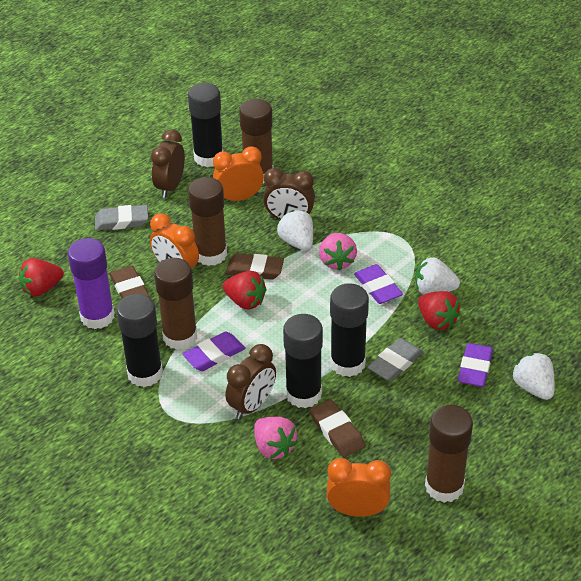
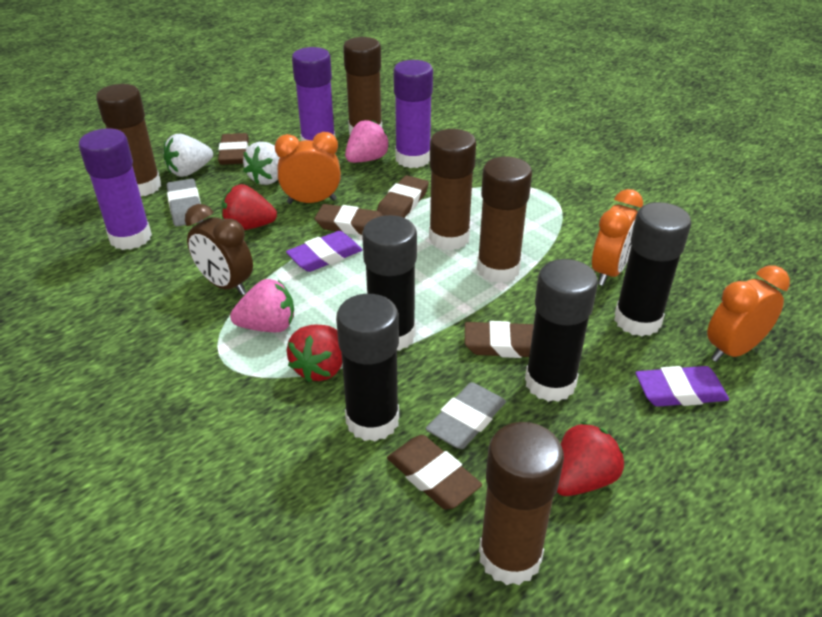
brown clock: 3 -> 1
brown eraser: 3 -> 5
brown glue stick: 4 -> 5
purple eraser: 3 -> 2
purple glue stick: 1 -> 3
white strawberry: 3 -> 2

